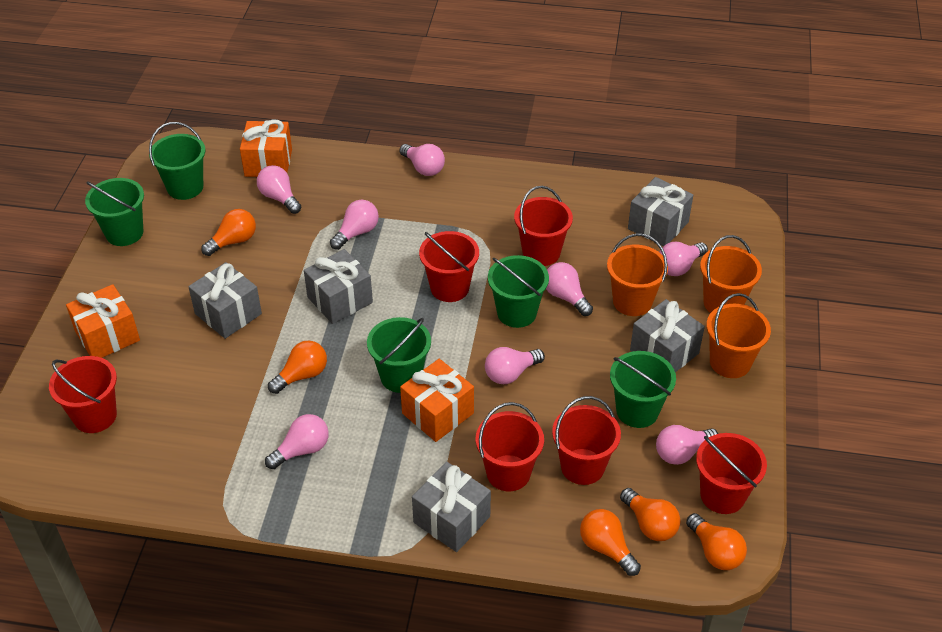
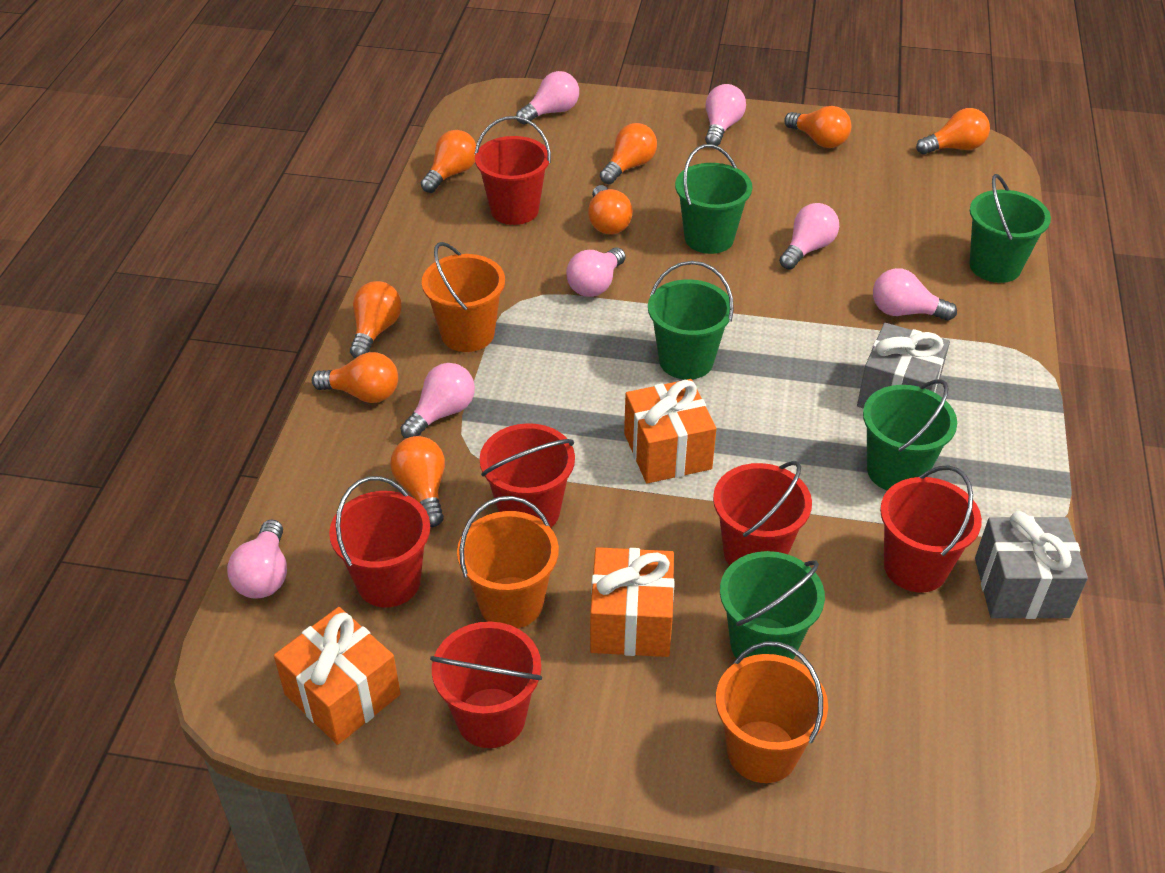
grey gift: 5 -> 2
orange light bulb: 5 -> 8
pink light bulb: 8 -> 7

